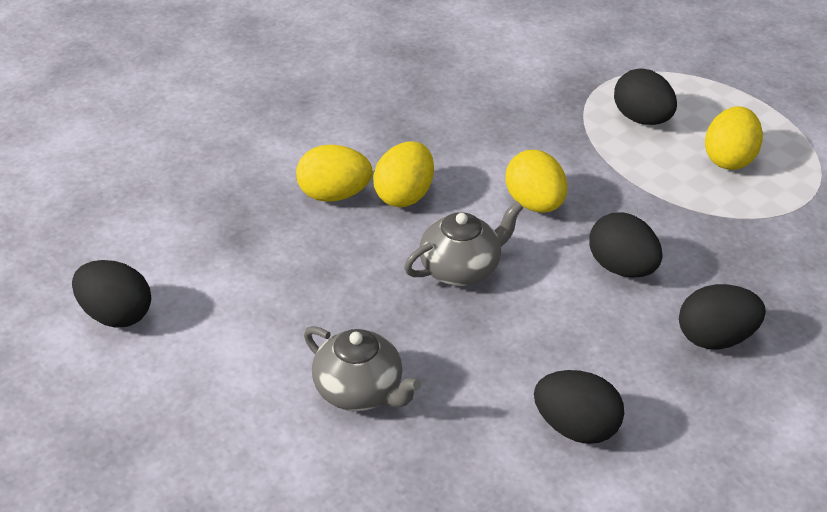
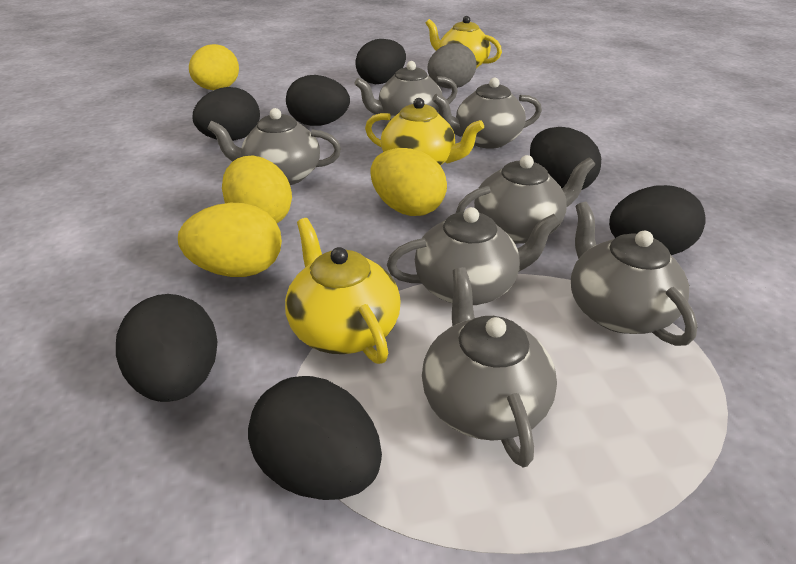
black egg: 5 -> 7
grey egg: 0 -> 1
grey teapot: 2 -> 7
yellow teapot: 0 -> 3

